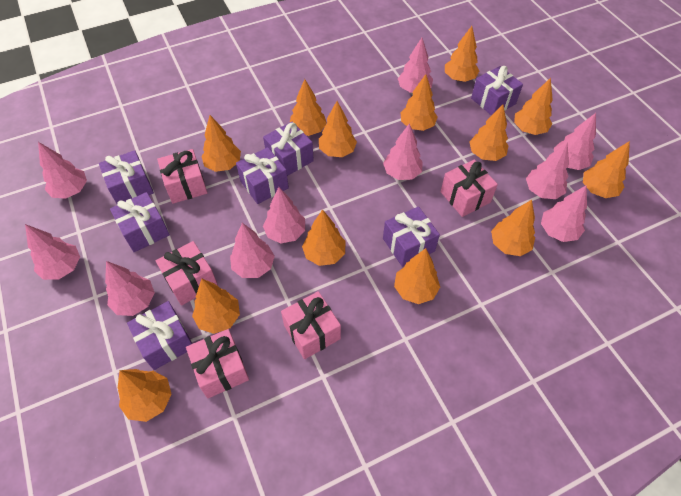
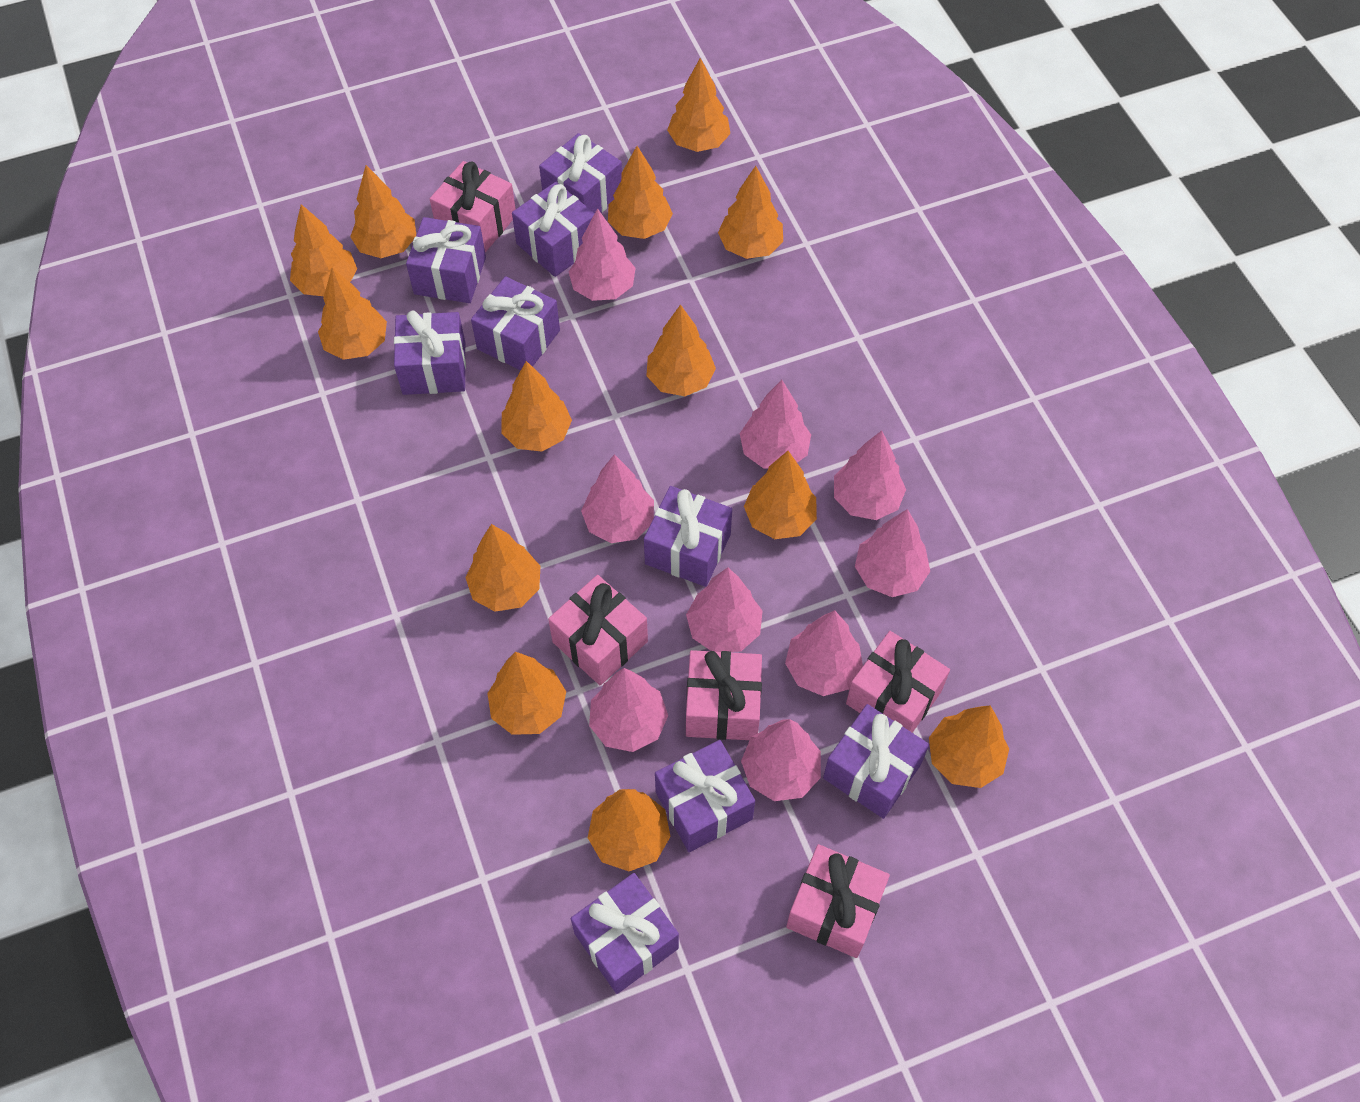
pink tree: 10 -> 9
purple gift: 7 -> 9

